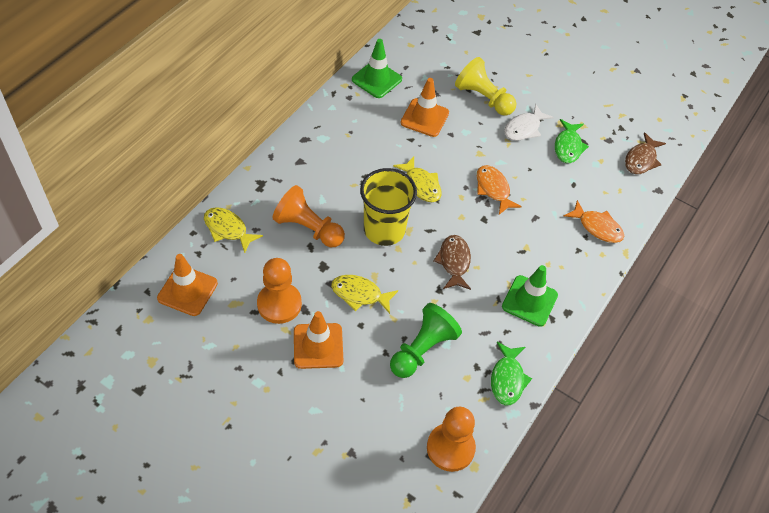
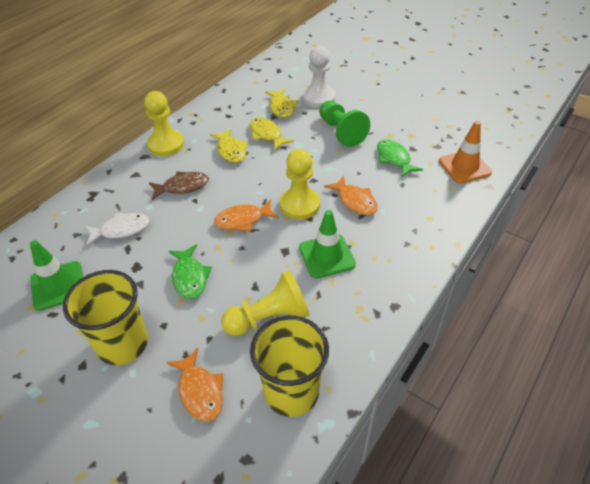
brown fish: 2 -> 1
orange fish: 2 -> 3
orange pawn: 3 -> 0
orange traffic cone: 3 -> 1
white pawn: 0 -> 1
yellow cup: 1 -> 2
yellow pawn: 1 -> 3

